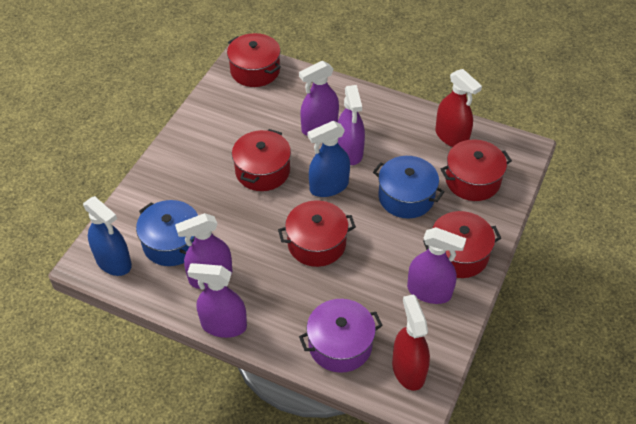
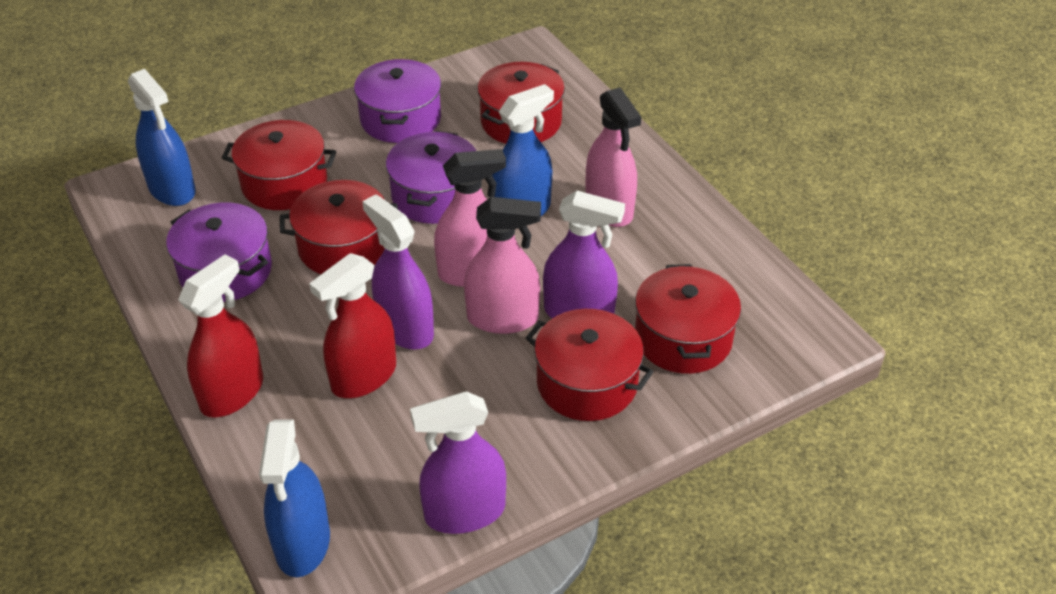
blue pot: 2 -> 0
blue spray bottle: 2 -> 3
pink spray bottle: 0 -> 3
purple pot: 1 -> 3
purple spray bottle: 5 -> 3

